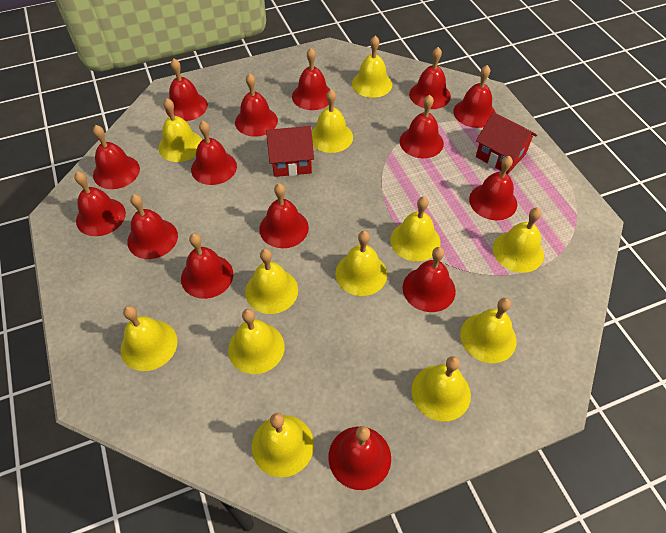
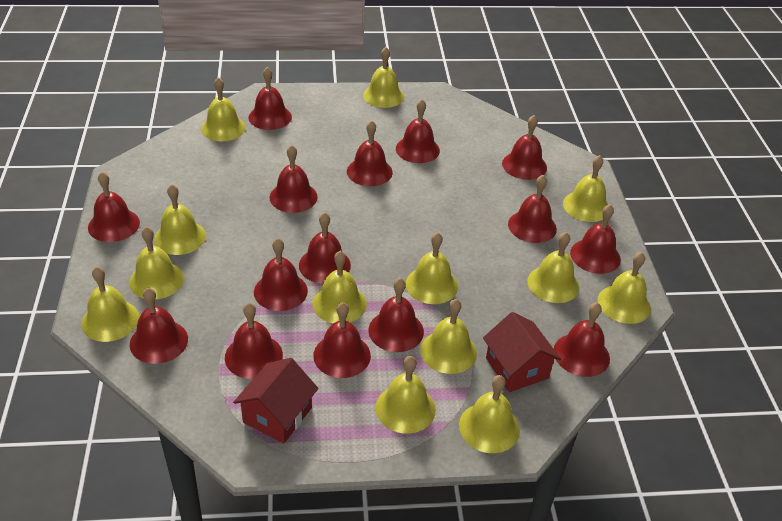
yellow bell: 12 -> 13

